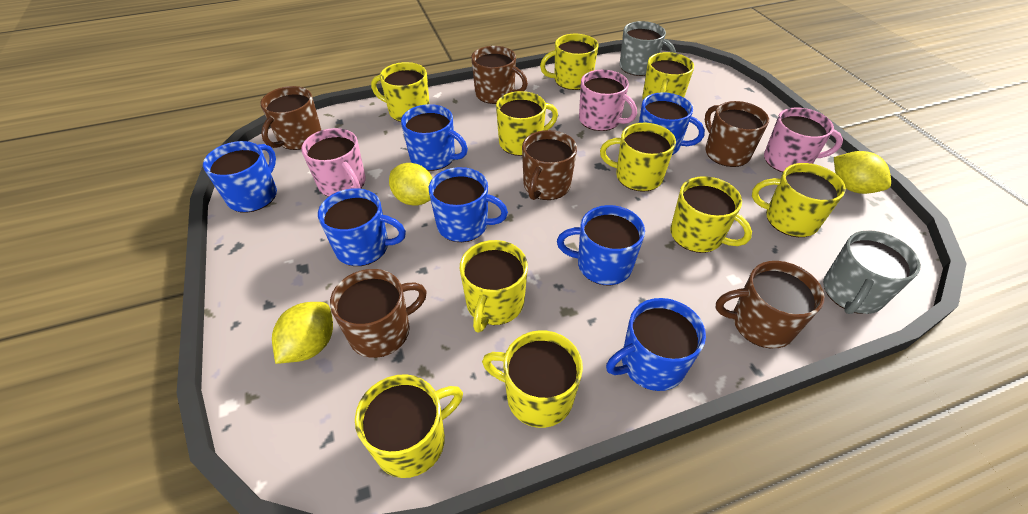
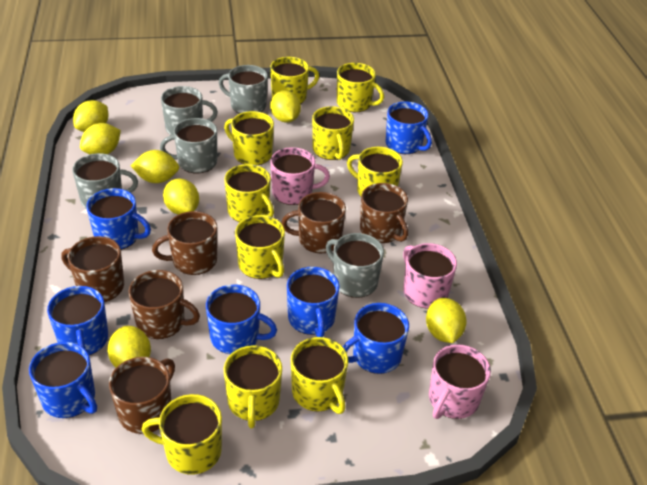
grey mug: 2 -> 5
yellow lemon: 3 -> 7

